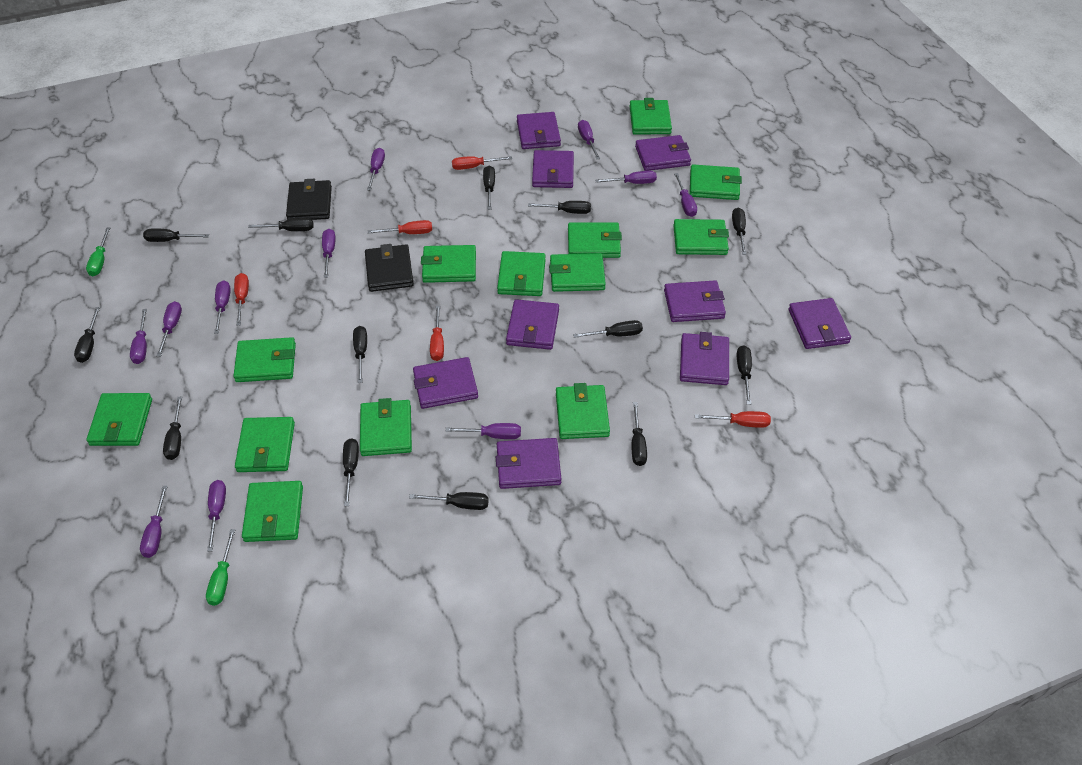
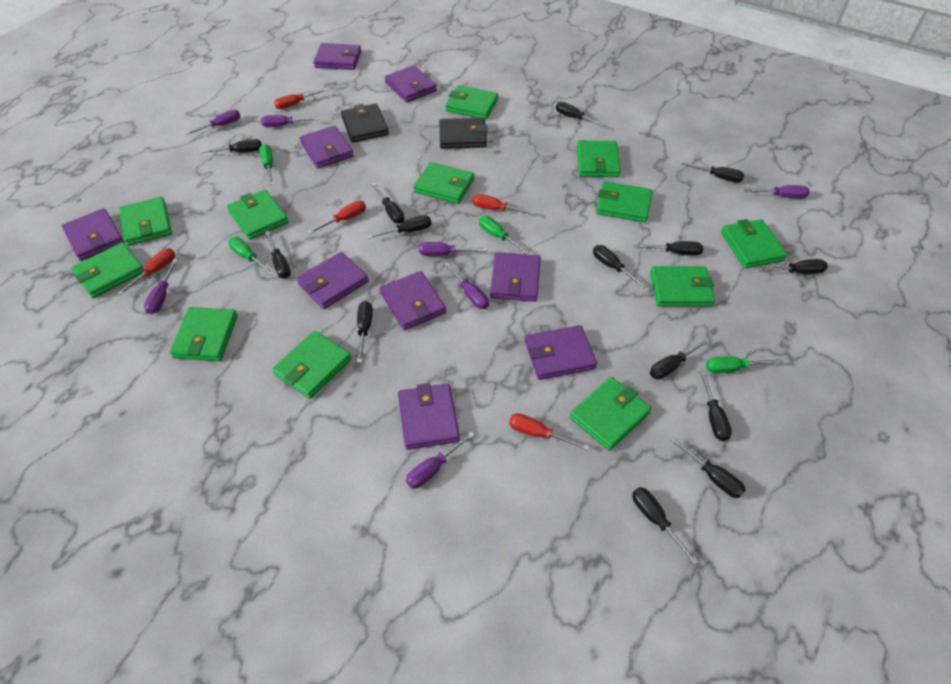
black screwdriver: 13 -> 14
green screwdriver: 2 -> 4
green wallet: 13 -> 12
purple screwdriver: 11 -> 7

